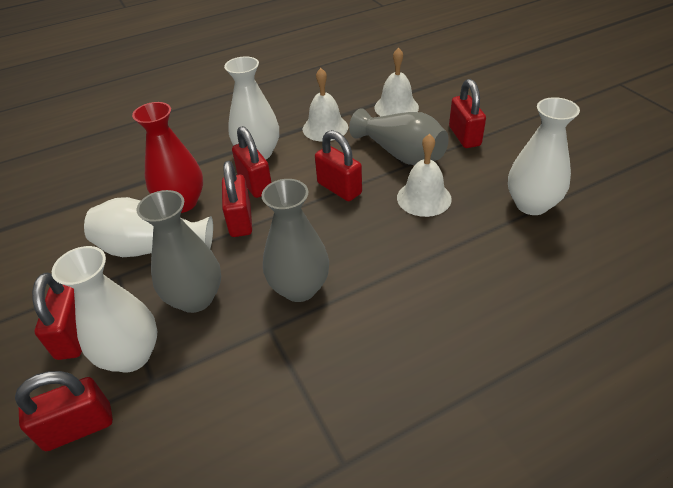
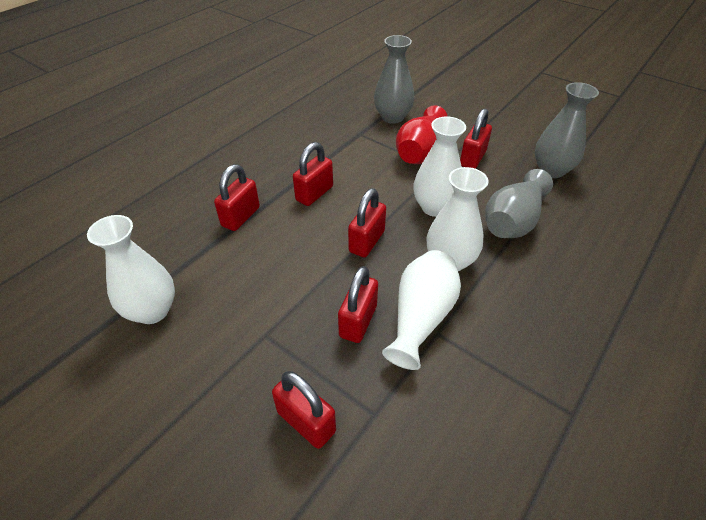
white bell: 3 -> 0

